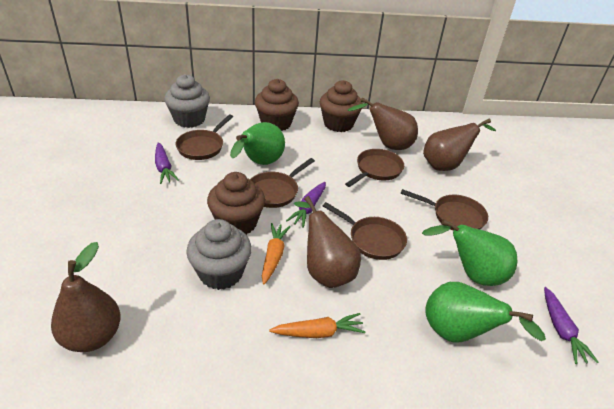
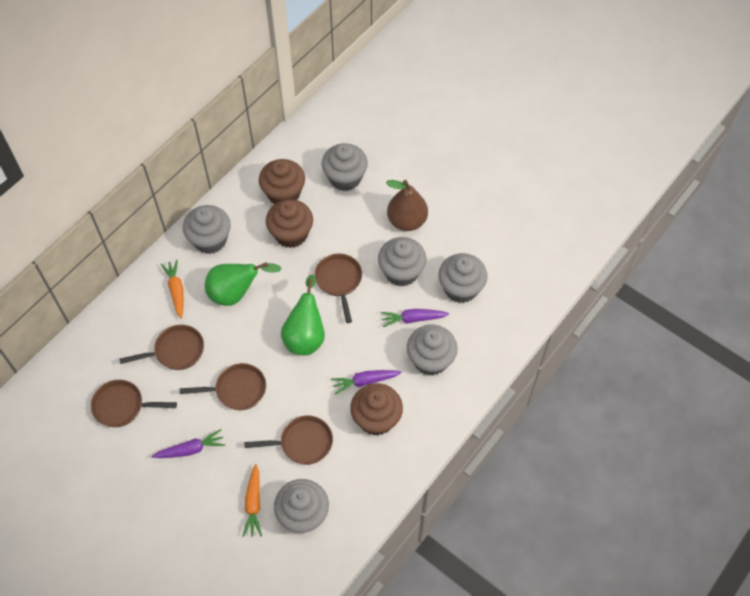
brown pear: 4 -> 1
green pear: 3 -> 2
grey cupcake: 2 -> 6

